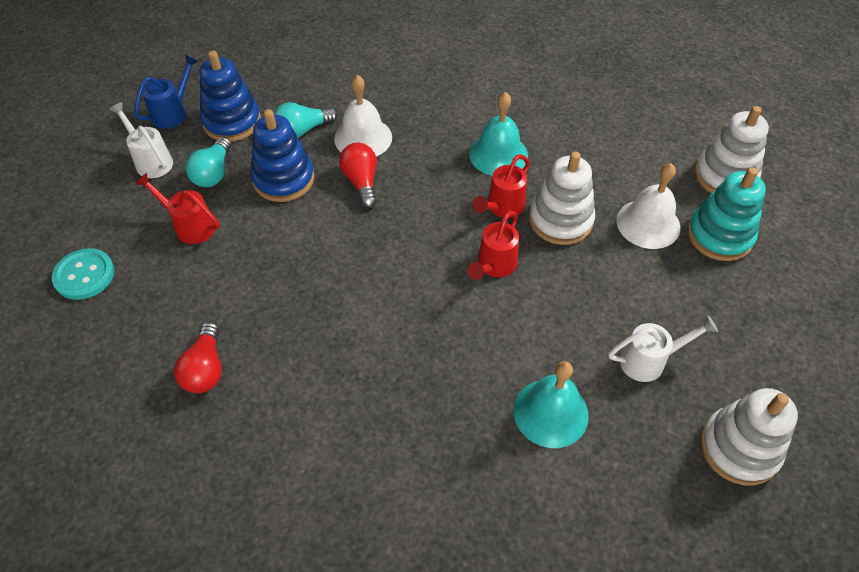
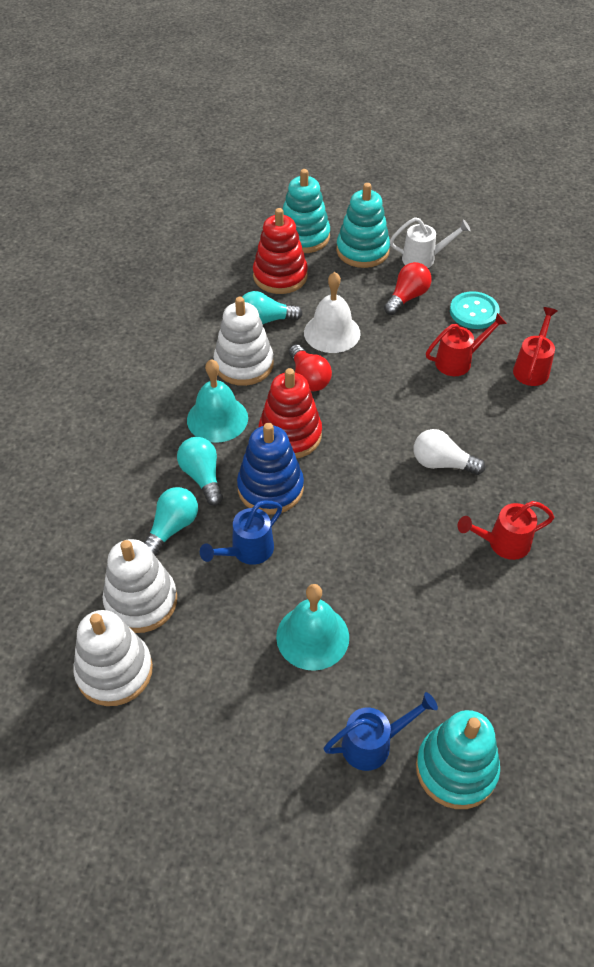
blue stacking toy: 2 -> 1
blue watering can: 1 -> 2
red stacking toy: 0 -> 2
turquoise light bulb: 2 -> 3
turquoise stacking toy: 1 -> 3
white bell: 2 -> 1
white light bulb: 0 -> 1
white watering can: 2 -> 1

